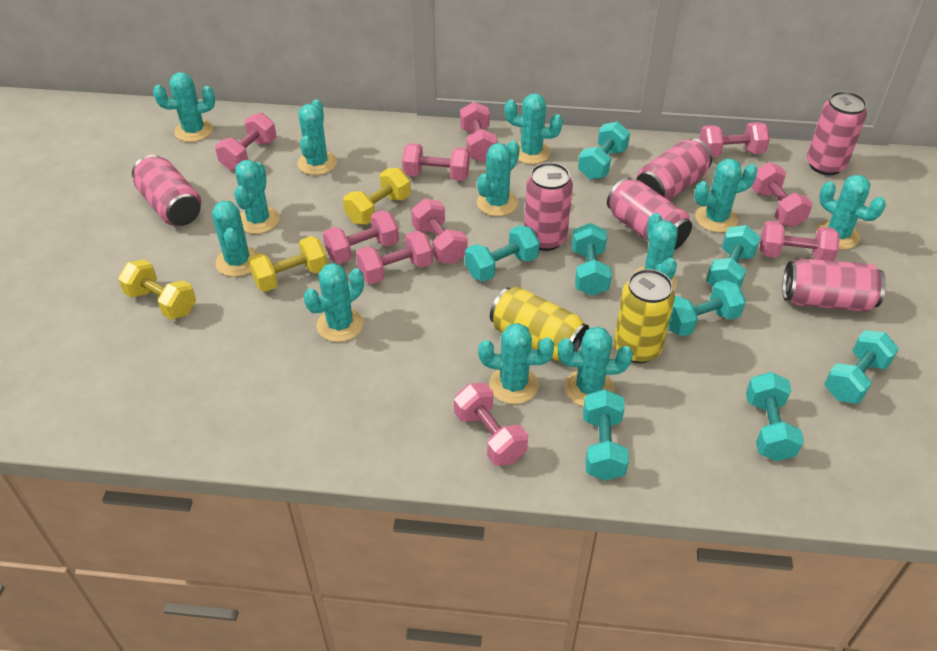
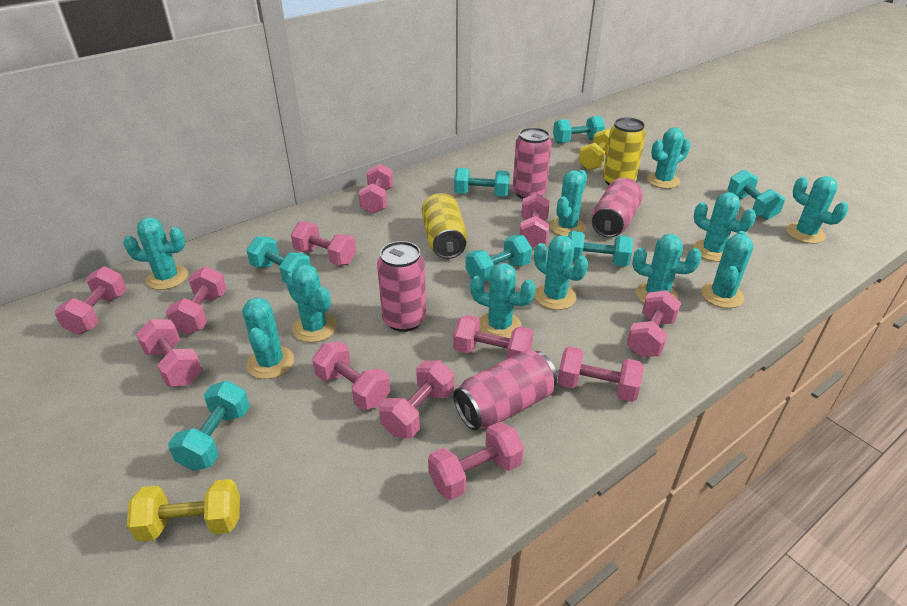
pink can: 6 -> 4
pink dumbbell: 10 -> 12
turquoise cactus: 12 -> 11
turquoise dumbbell: 8 -> 7
yellow dumbbell: 3 -> 2

